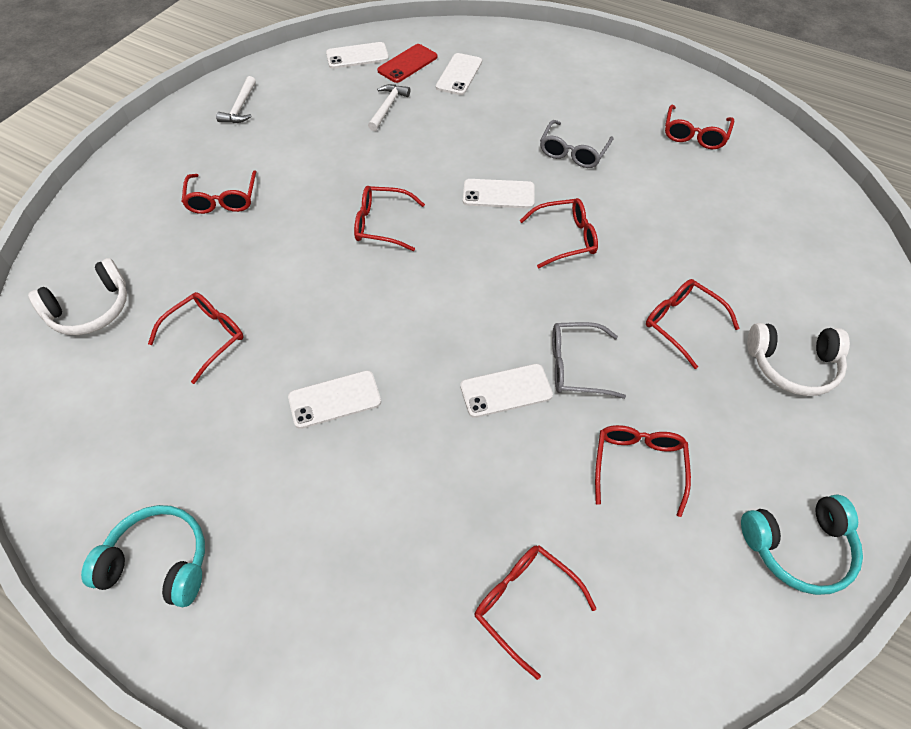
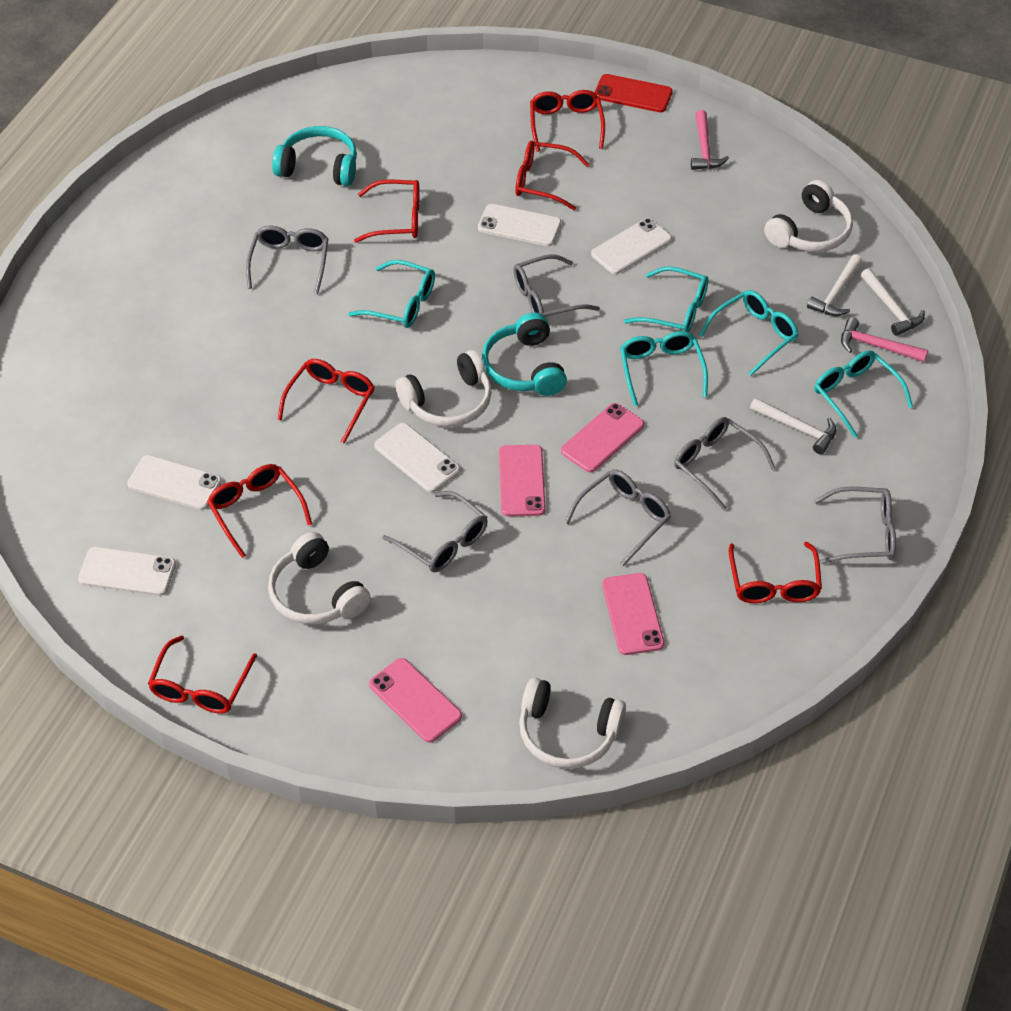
grey glasses: 2 -> 6
pink hammer: 0 -> 2
pink phone: 0 -> 4
red glasses: 8 -> 7
turquoise glasses: 0 -> 5
white hammer: 2 -> 3
white headphones: 2 -> 4

